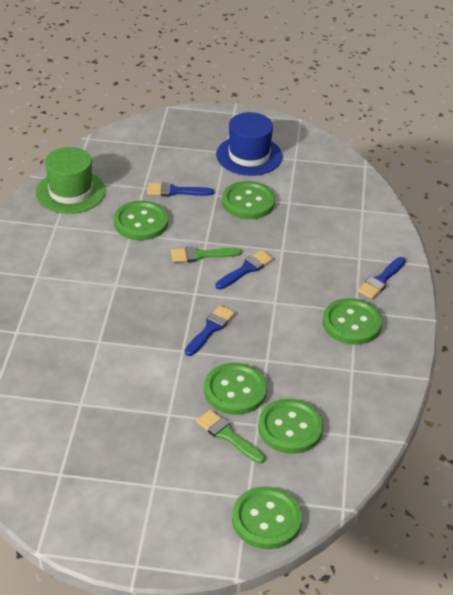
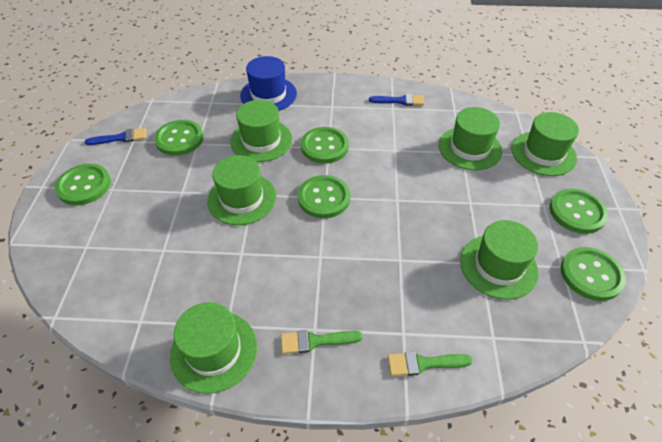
blue brush: 4 -> 2
green hat: 1 -> 6

